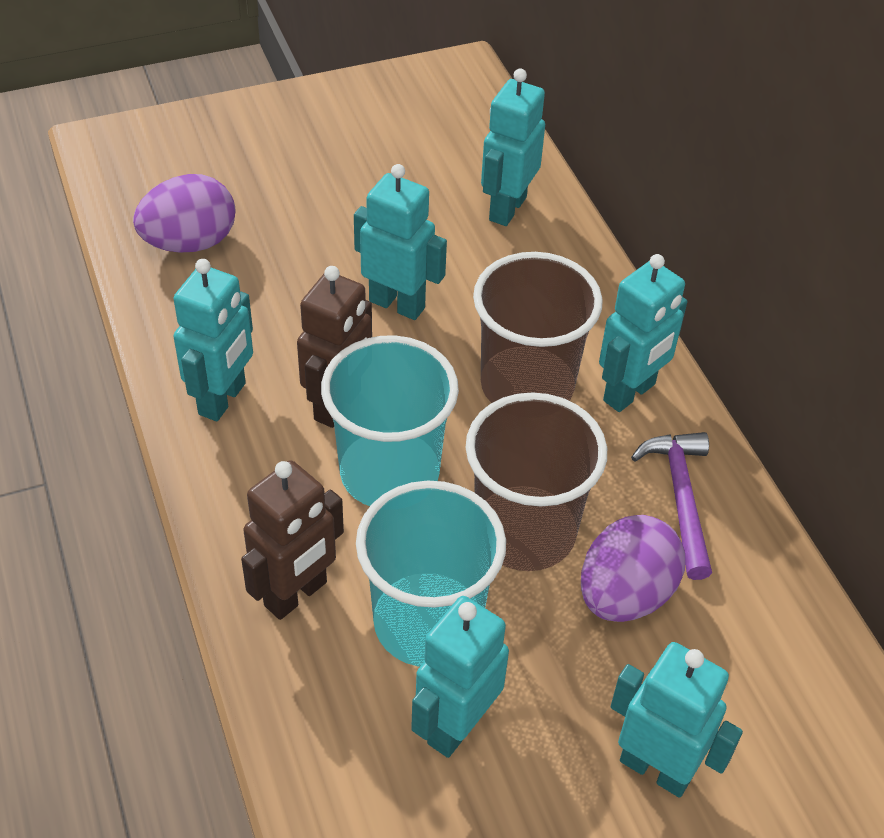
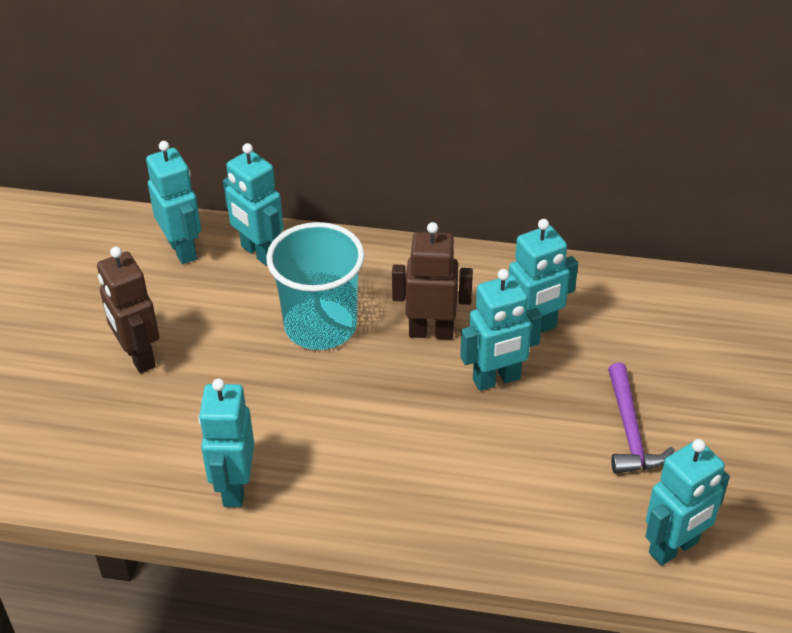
brown cup: 2 -> 0
purple egg: 2 -> 0
turquoise cup: 2 -> 1

